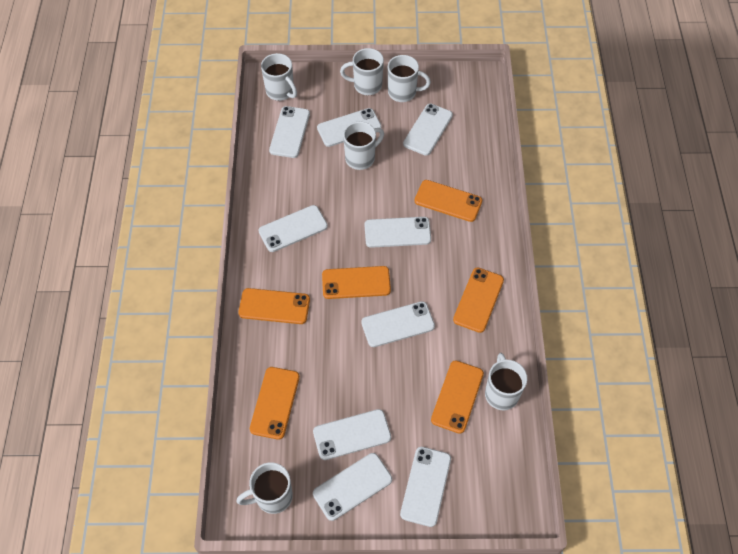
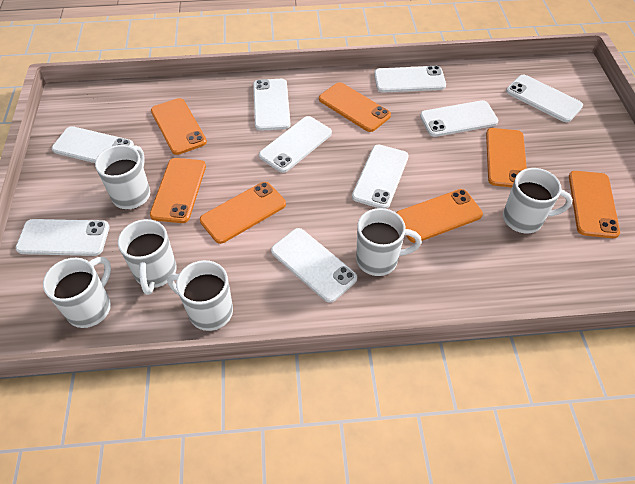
orange phone: 6 -> 7

